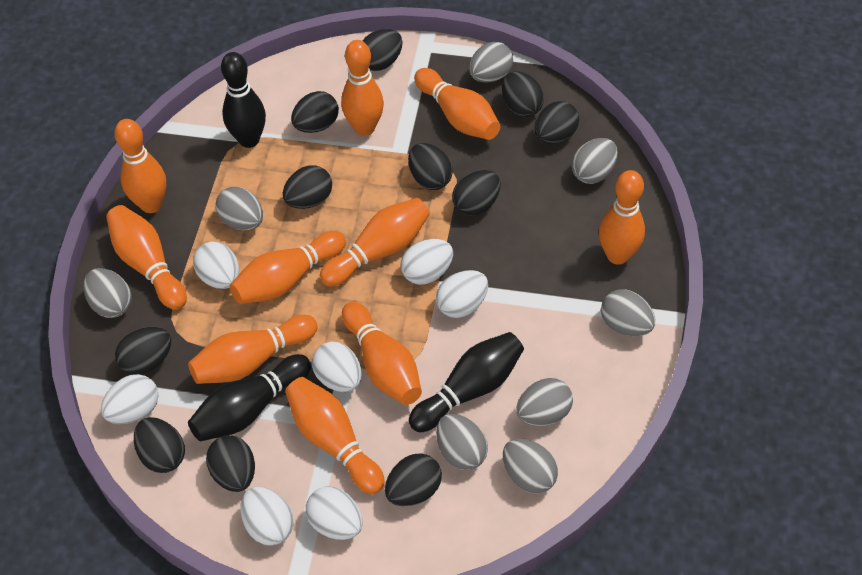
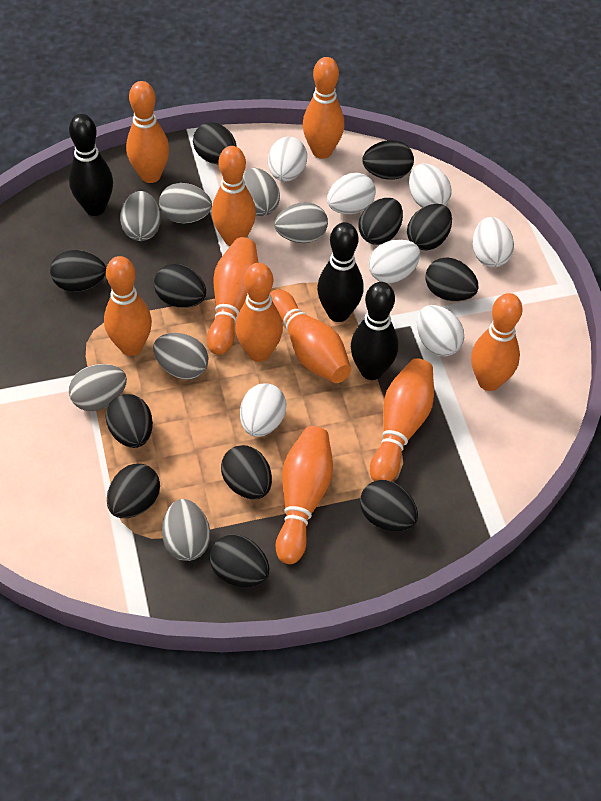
black egg: 11 -> 12
grey egg: 8 -> 7

